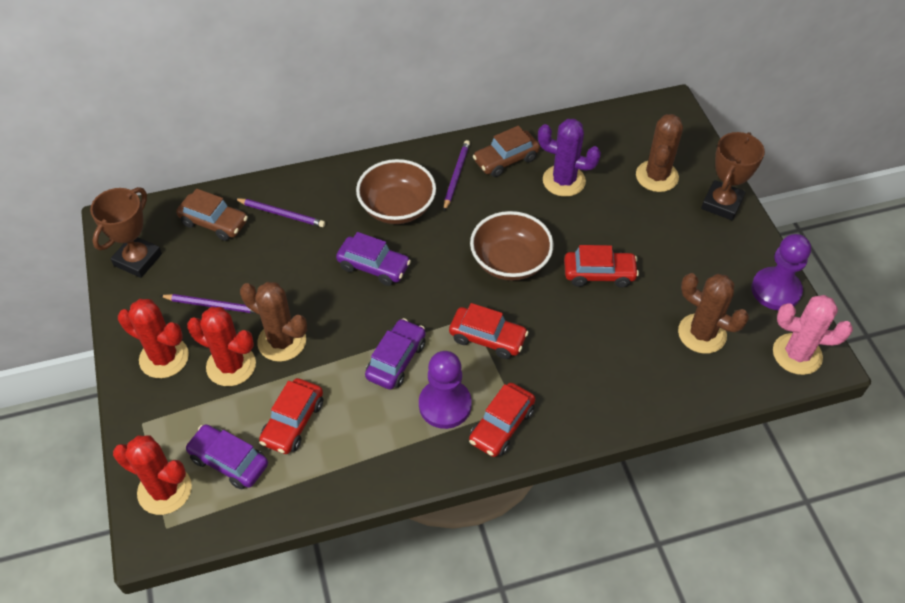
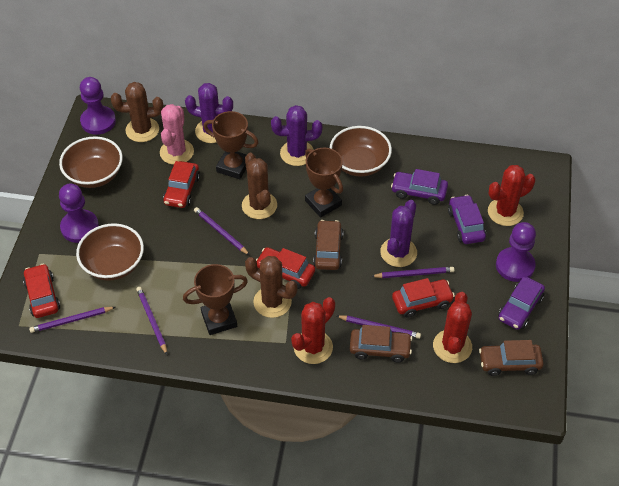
brown bowl: 2 -> 3
brown car: 2 -> 3
brown trophy: 2 -> 3
purple cactus: 1 -> 3
purple pawn: 2 -> 3
purple pencil: 3 -> 5

